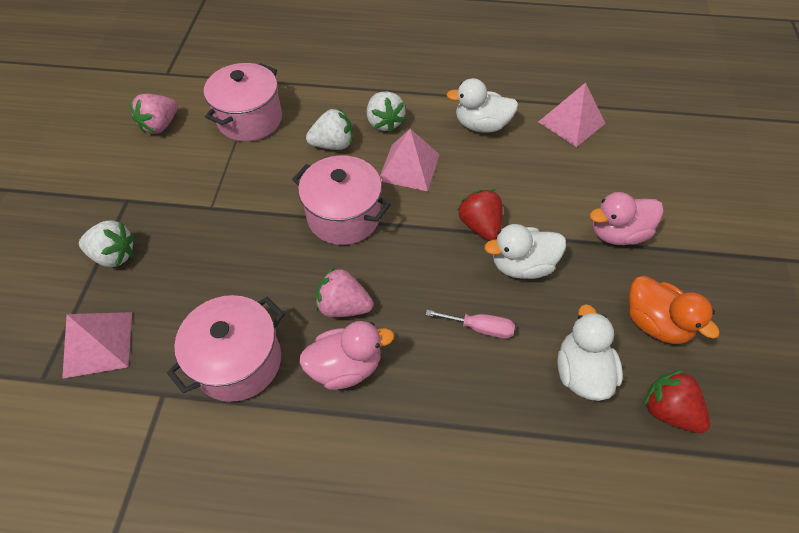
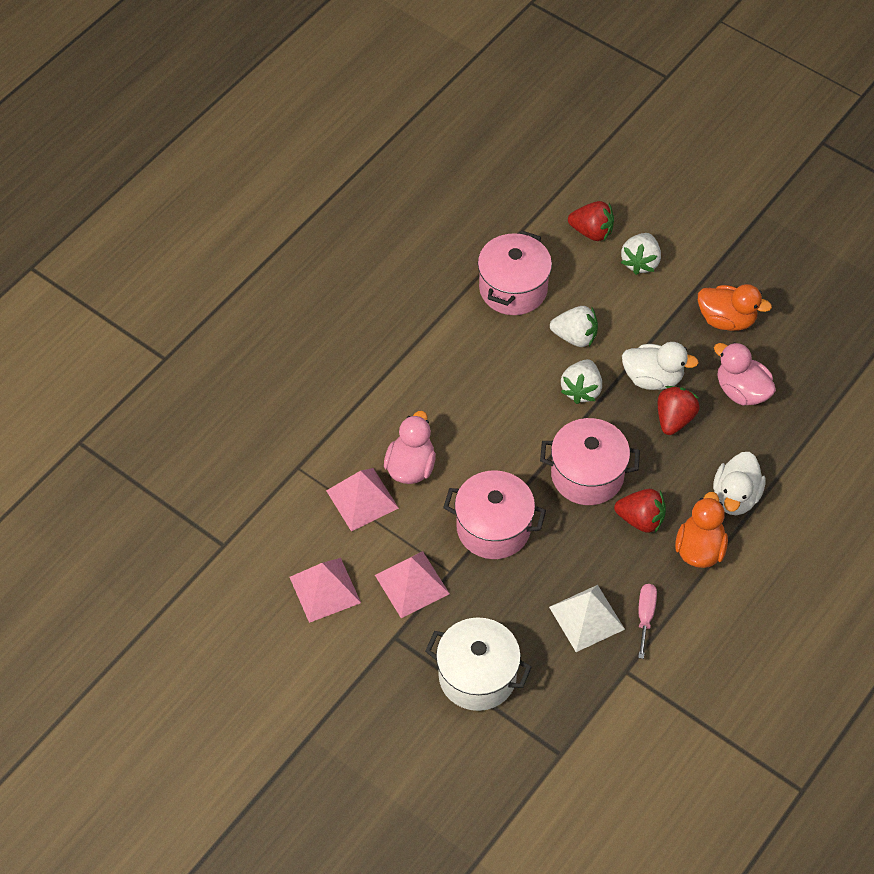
orange duck: 1 -> 2
pink strawberry: 2 -> 0
red strawberry: 2 -> 3
white duck: 3 -> 2
white pot: 0 -> 1
white pyramid: 0 -> 1

